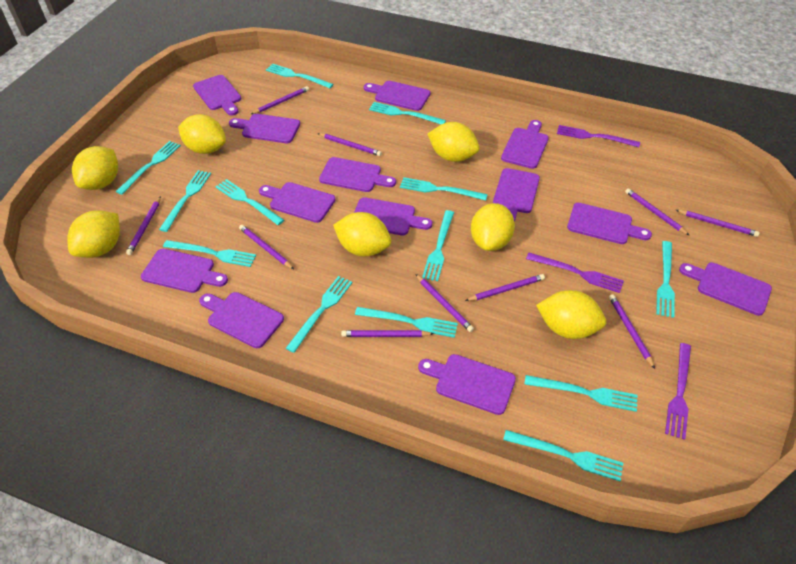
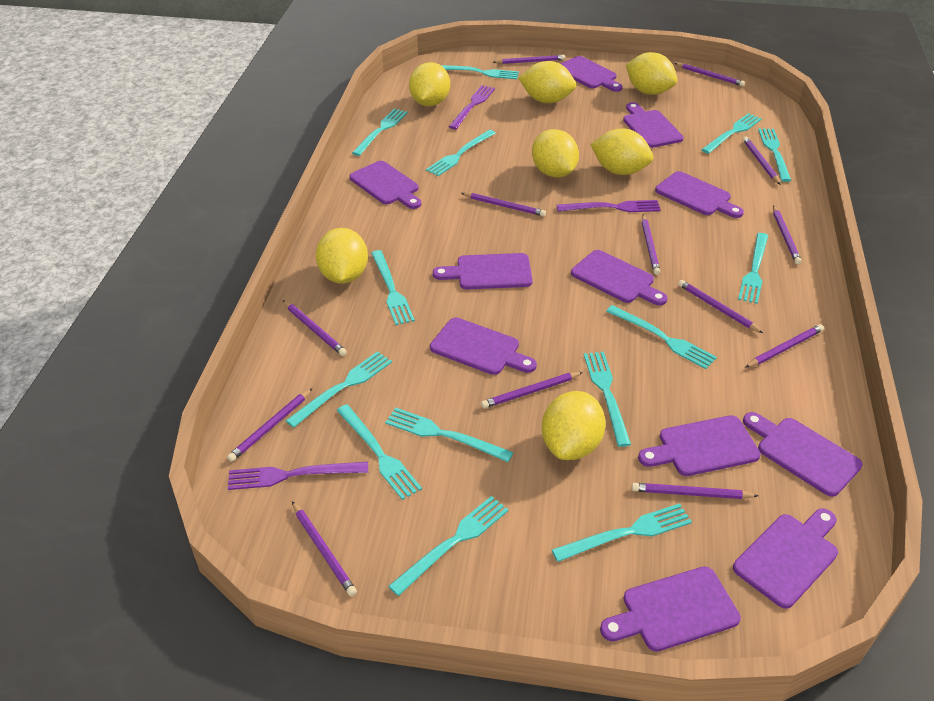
purple cutting board: 13 -> 11
purple pencil: 10 -> 13
turquoise fork: 13 -> 14

